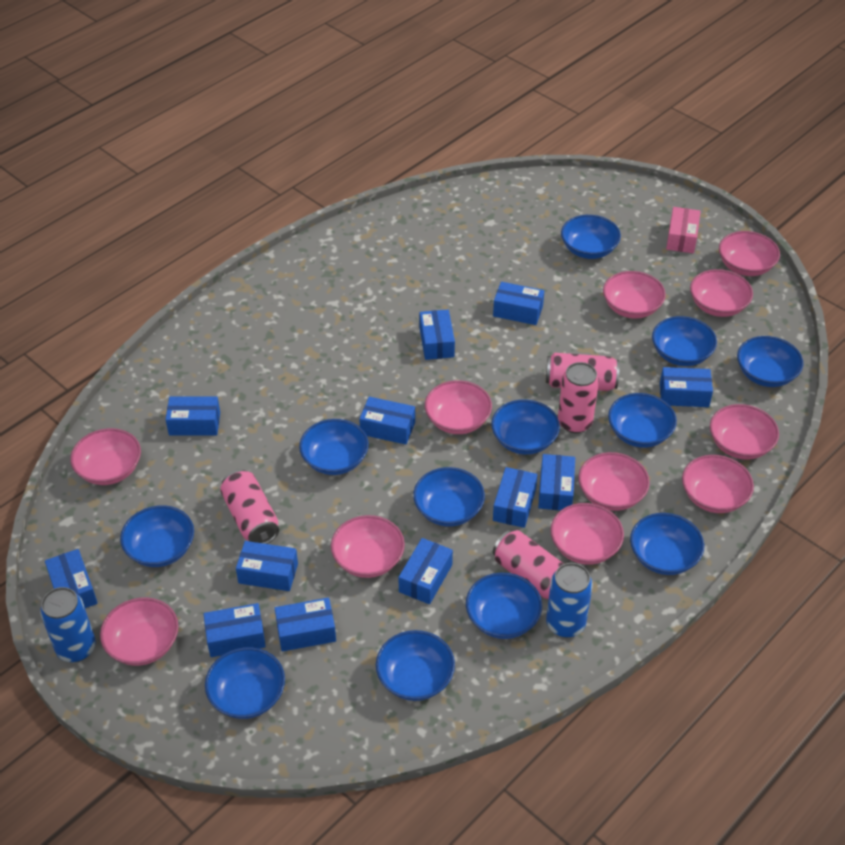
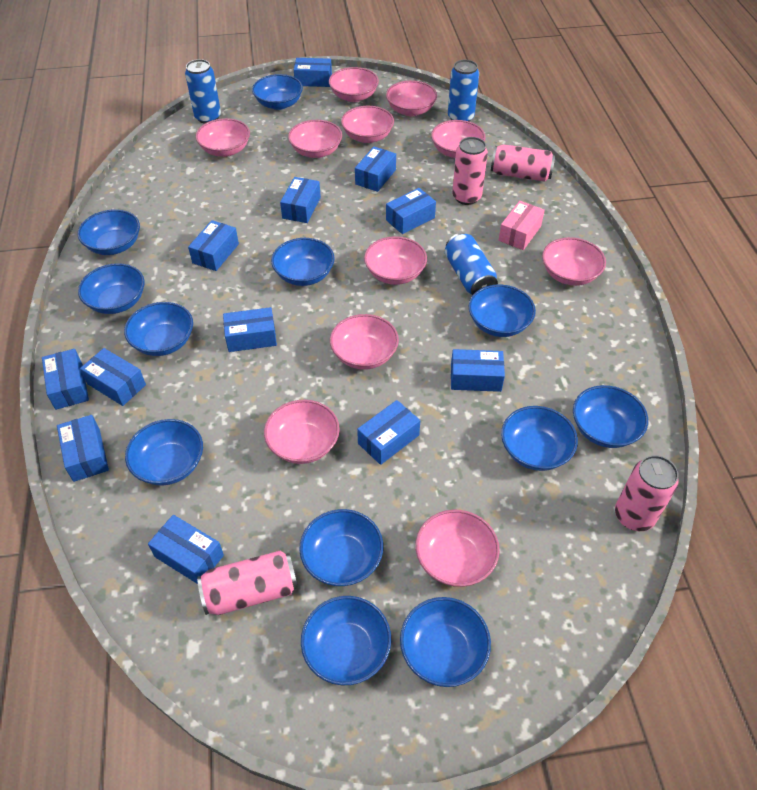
blue can: 2 -> 3

